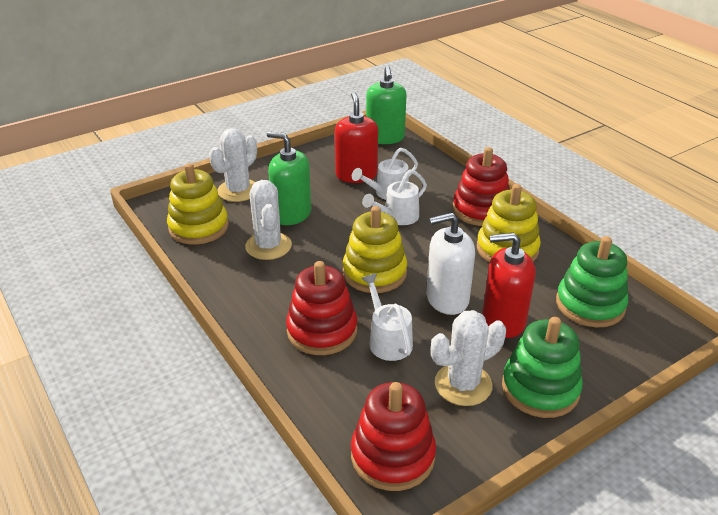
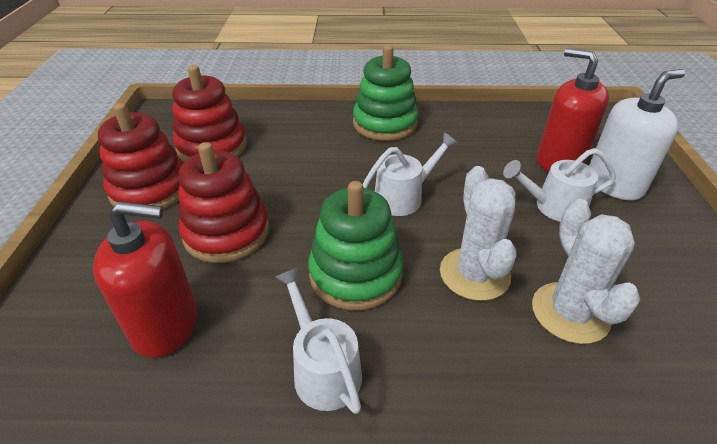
green soap dispenser: 2 -> 0
white cactus: 3 -> 2
yellow stacking toy: 3 -> 0

